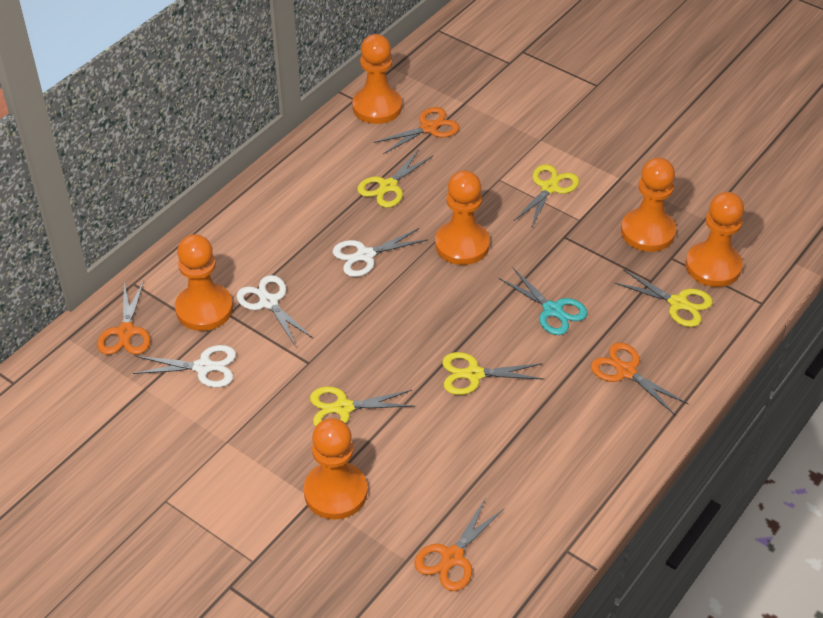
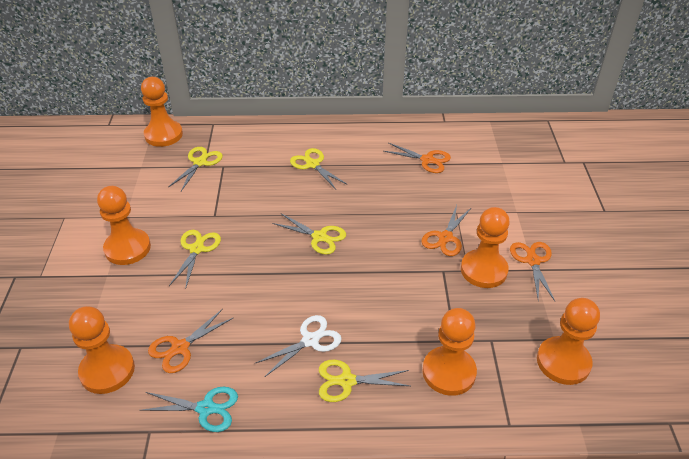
white scissors: 3 -> 1

